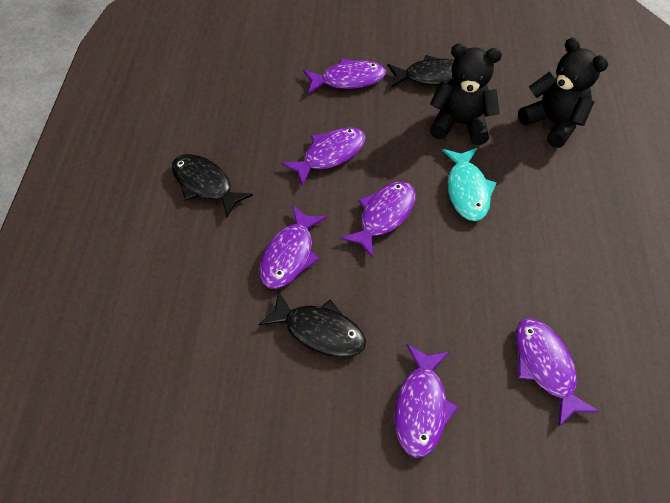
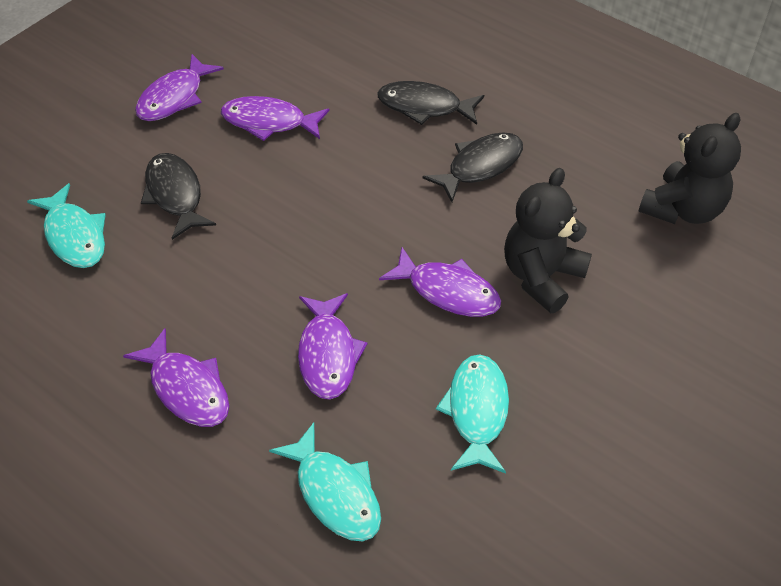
purple fish: 6 -> 5
turquoise fish: 1 -> 3

